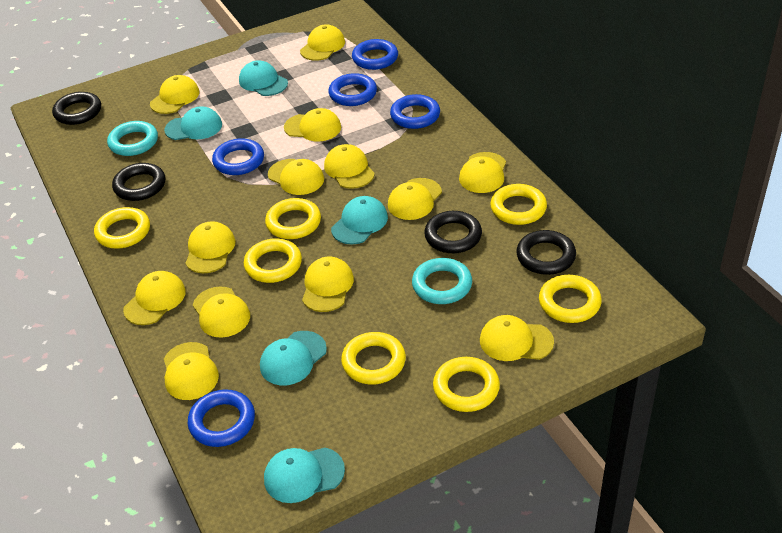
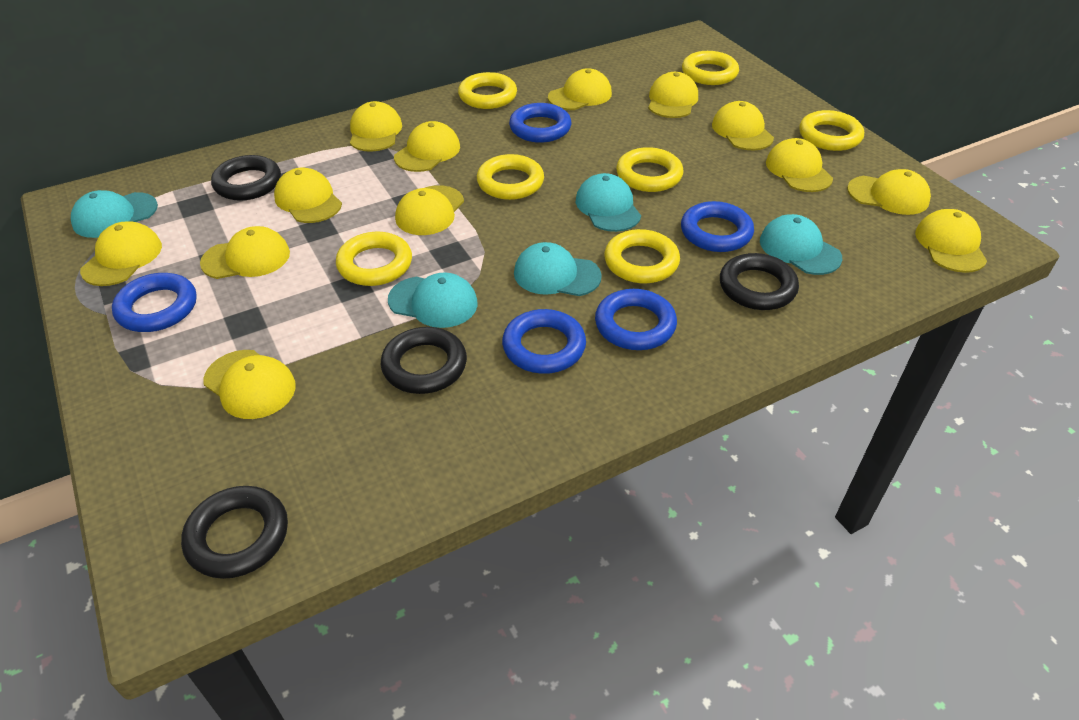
turquoise ring: 2 -> 0

